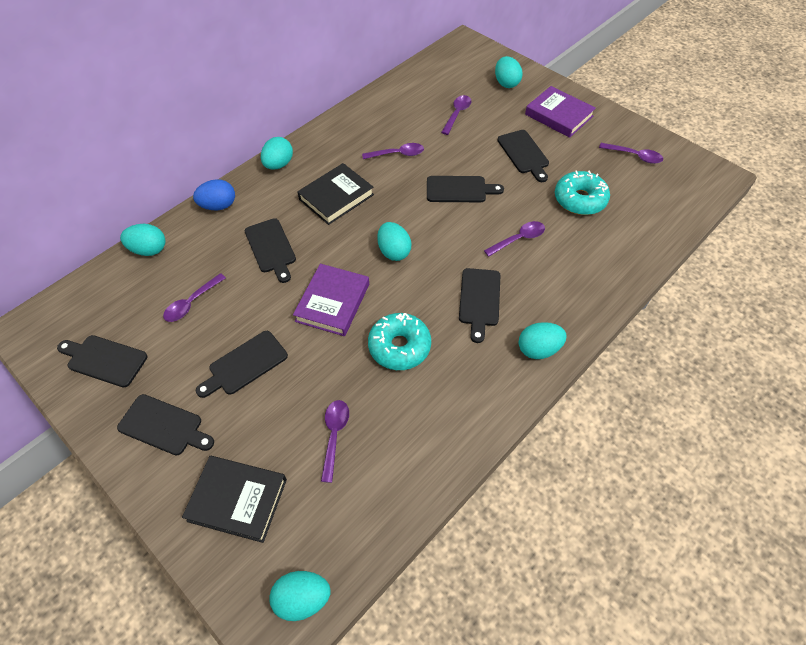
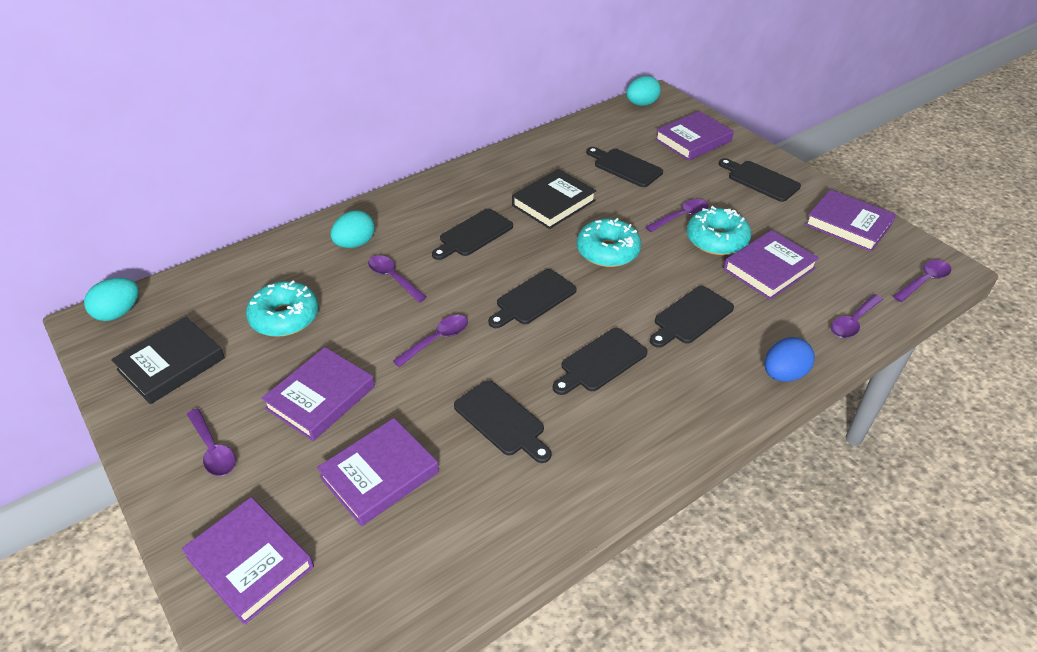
purple book: 2 -> 6
turquoise donut: 2 -> 3
turquoise egg: 6 -> 3

